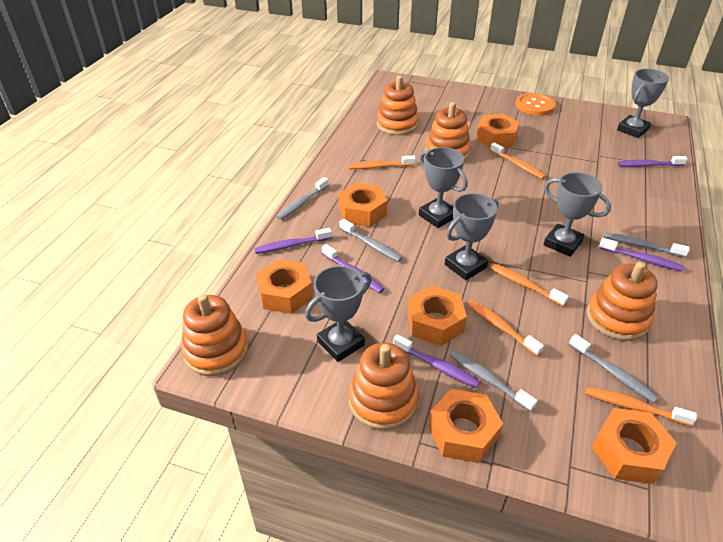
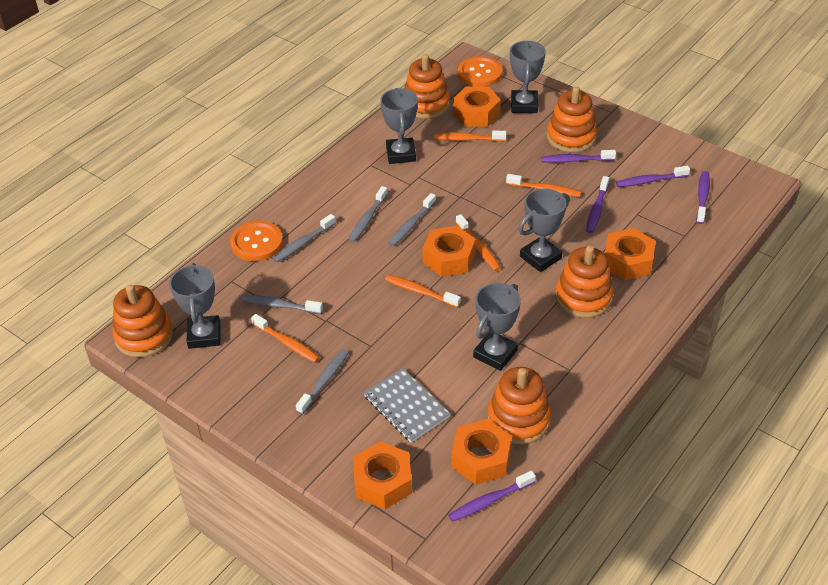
grey notebook: 0 -> 1
orange button: 1 -> 2
orange nut: 6 -> 5

